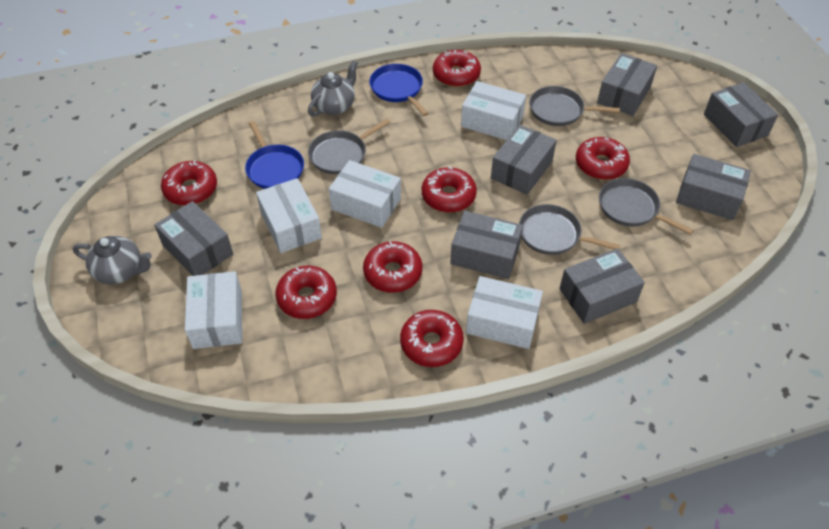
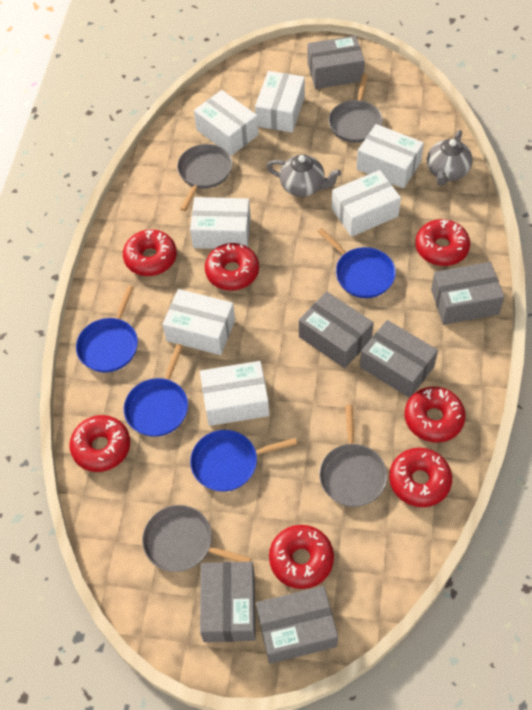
blue pan: 2 -> 4
grey box: 7 -> 6
white box: 5 -> 7

